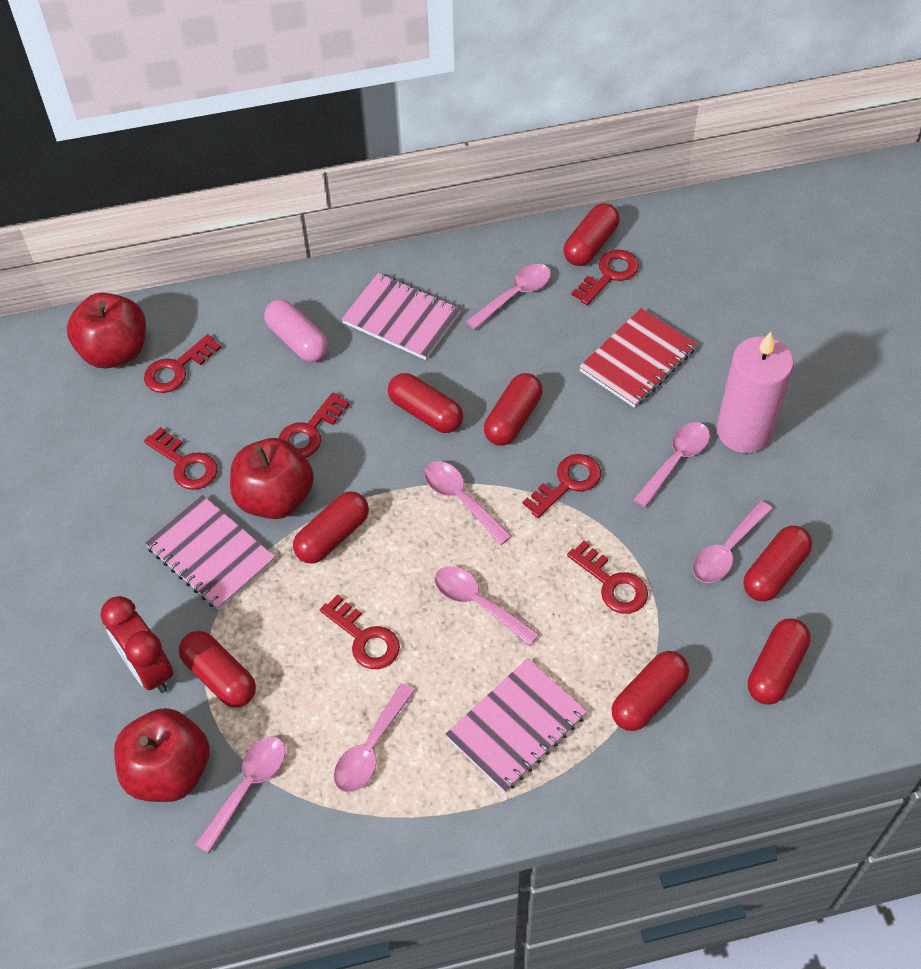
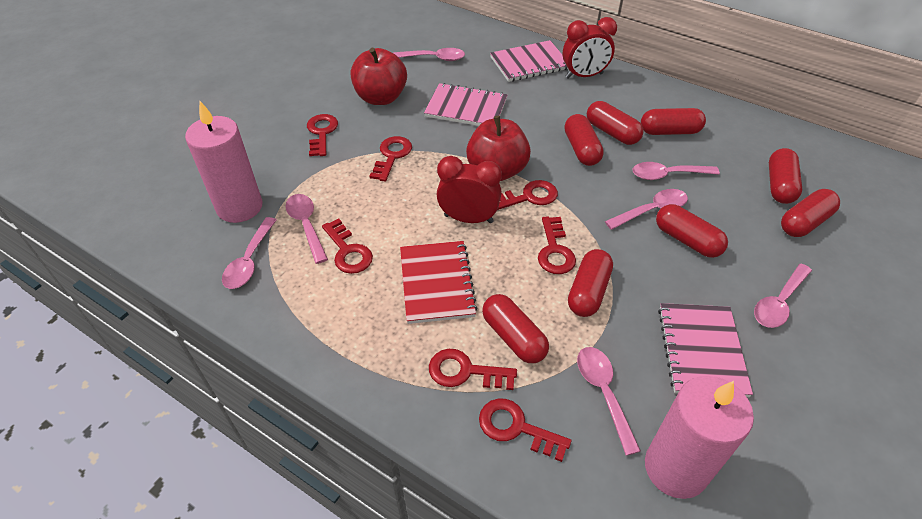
pink candle: 1 -> 2
pink capsule: 1 -> 0
red apple: 3 -> 2
red clock: 1 -> 2

